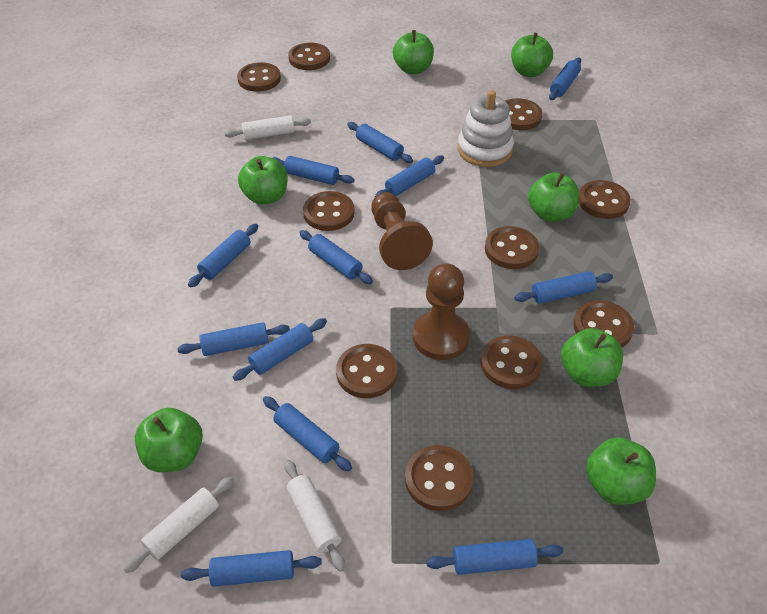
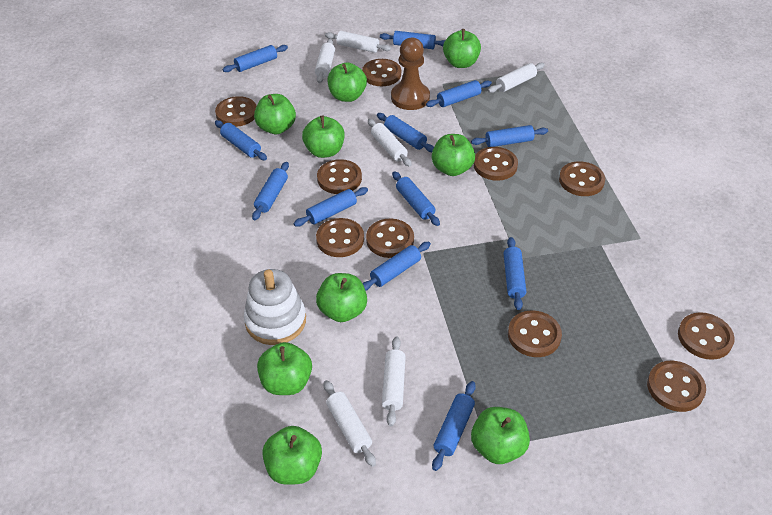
brown pawn: 2 -> 1
green apple: 7 -> 9
white rolling pin: 3 -> 6

